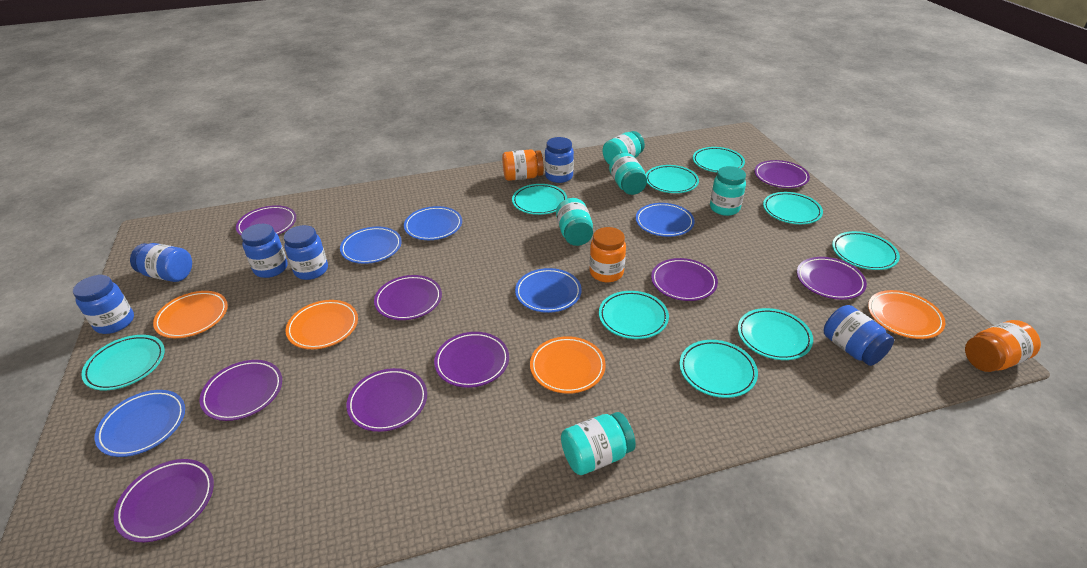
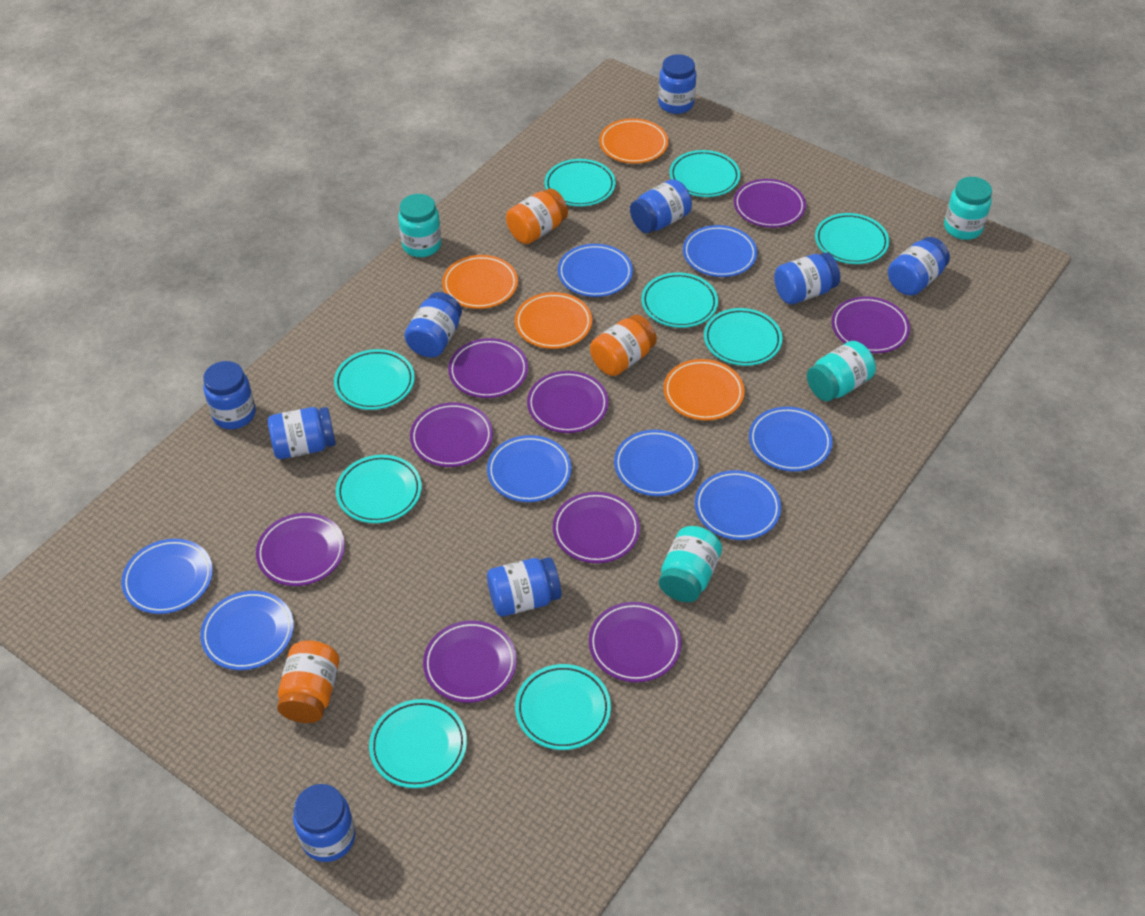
blue jar: 6 -> 9
blue plate: 5 -> 8
turquoise jar: 5 -> 4

